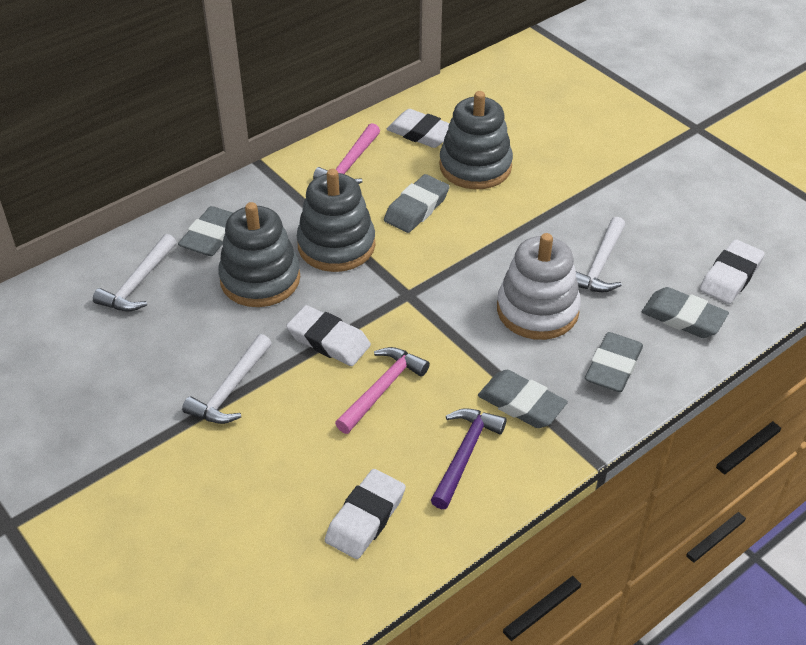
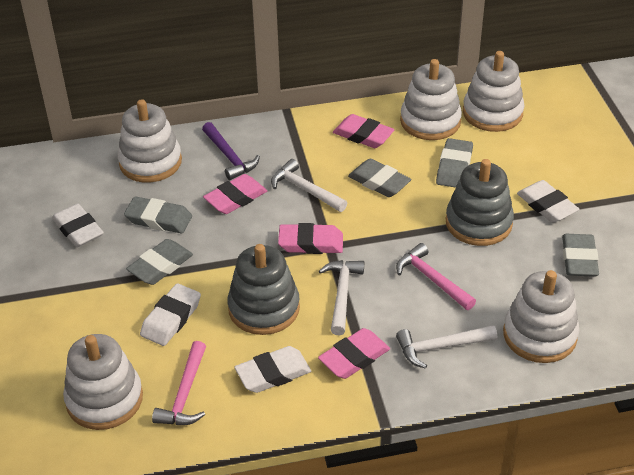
grey stacking toy: 3 -> 2
pink eraser: 0 -> 4
white stacking toy: 1 -> 5

